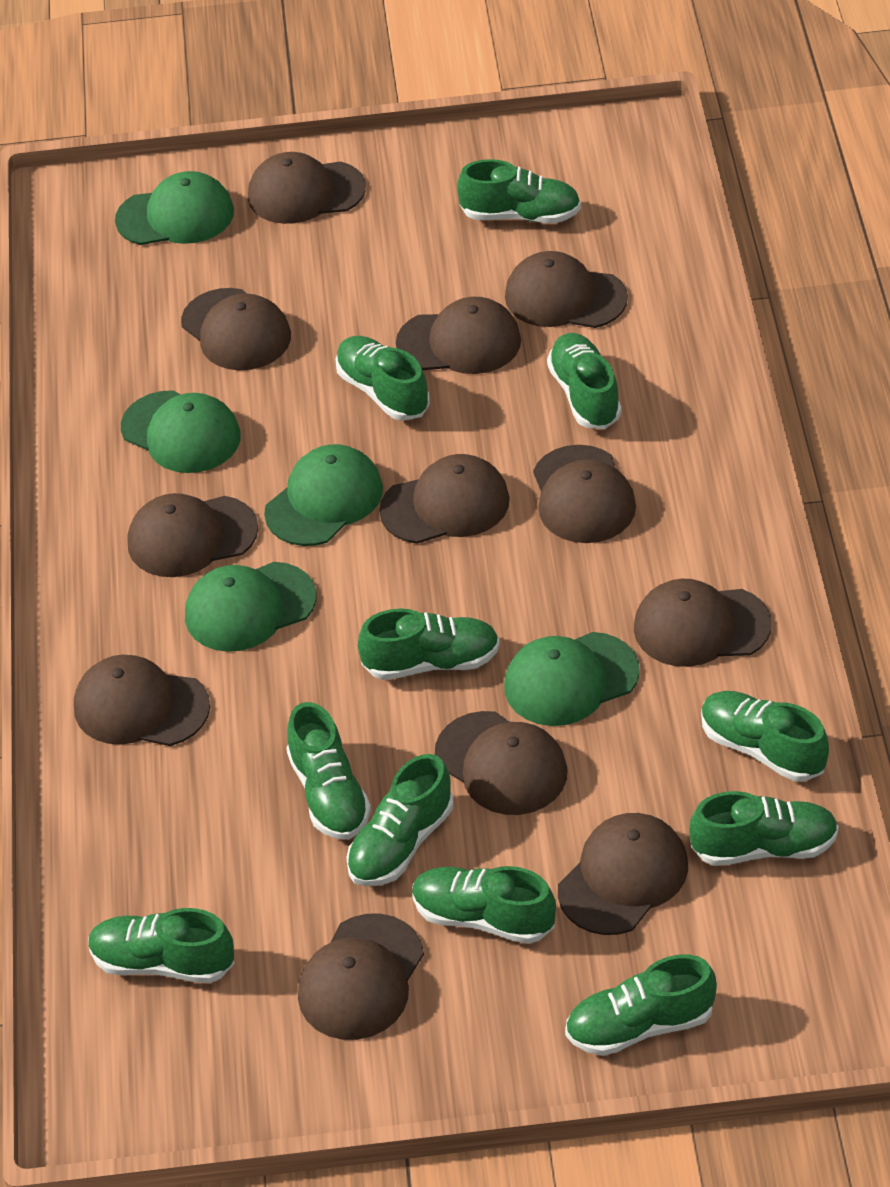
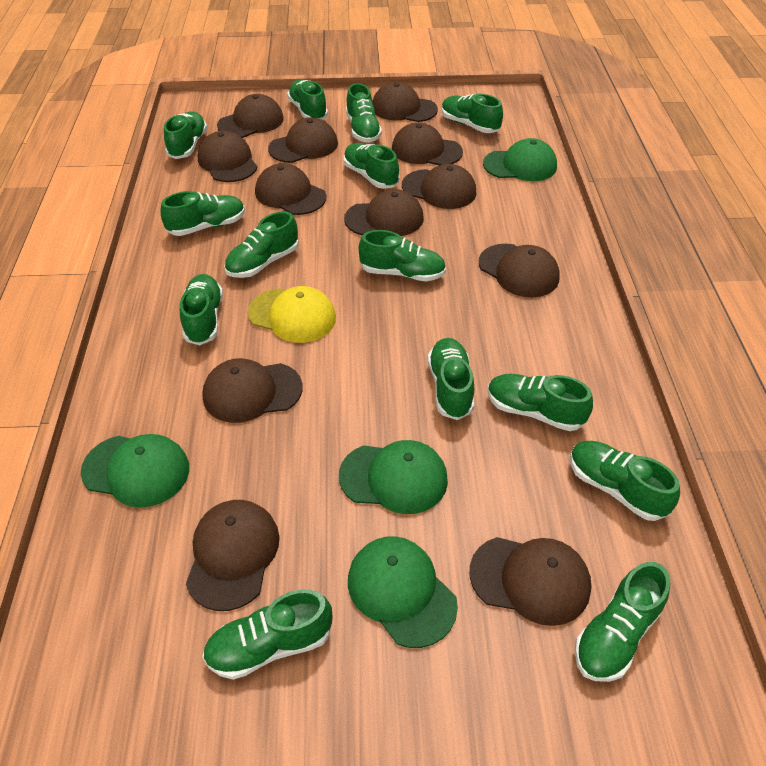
green cap: 5 -> 4
green shoe: 11 -> 14
yellow cap: 0 -> 1

